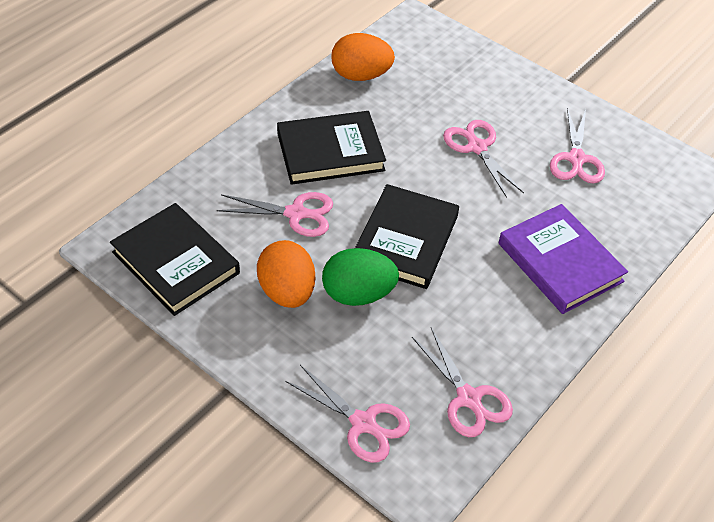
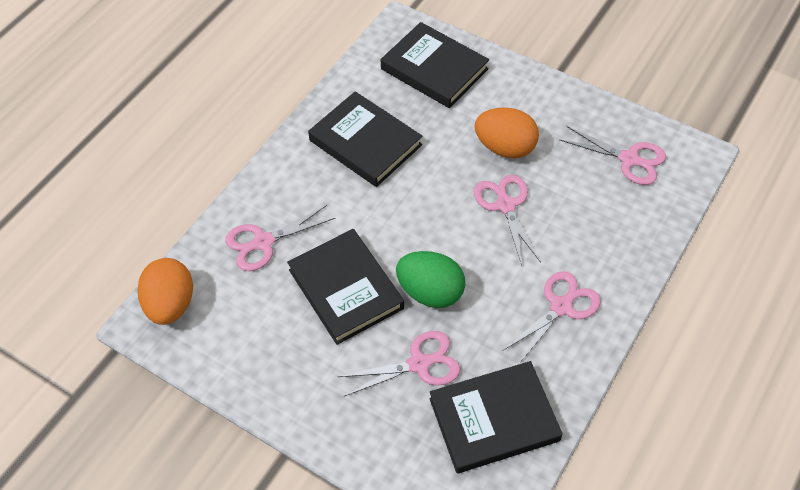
black book: 3 -> 4
purple book: 1 -> 0

